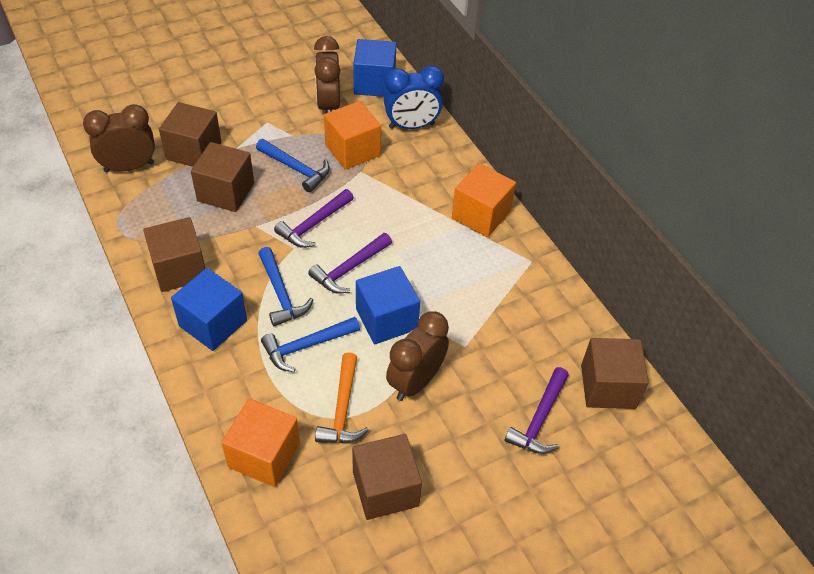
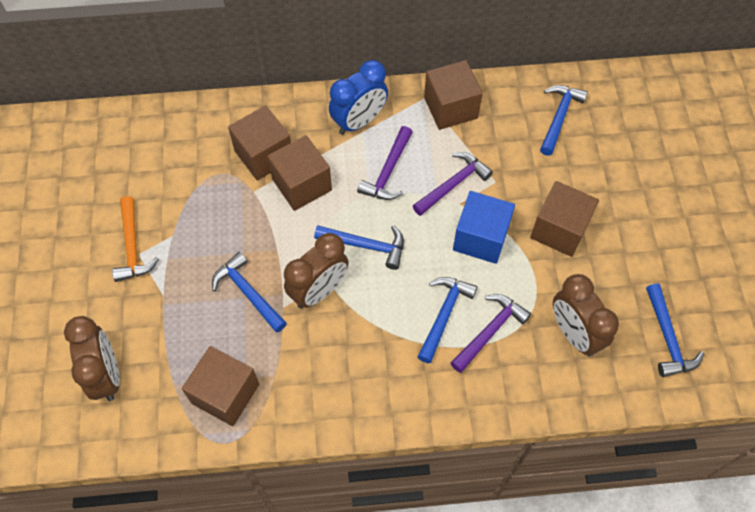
blue cube: 3 -> 1
blue hammer: 3 -> 5
orange cube: 3 -> 0

